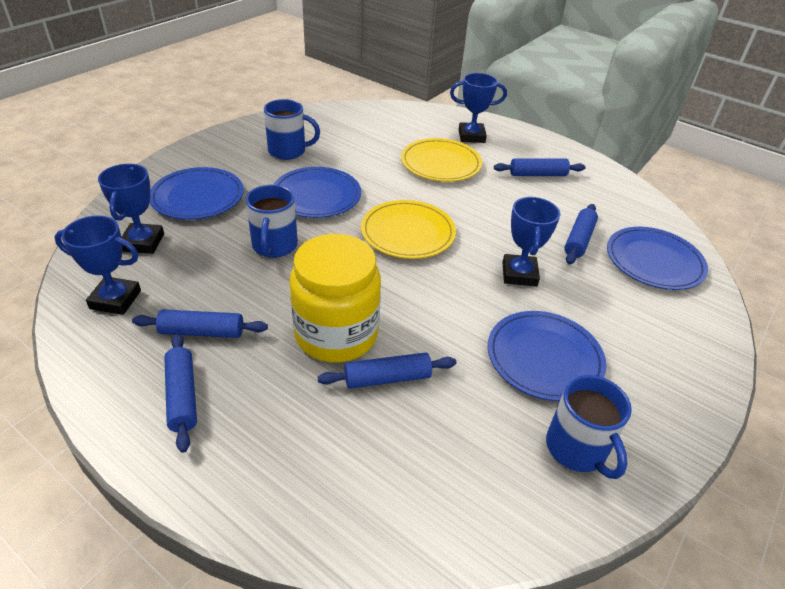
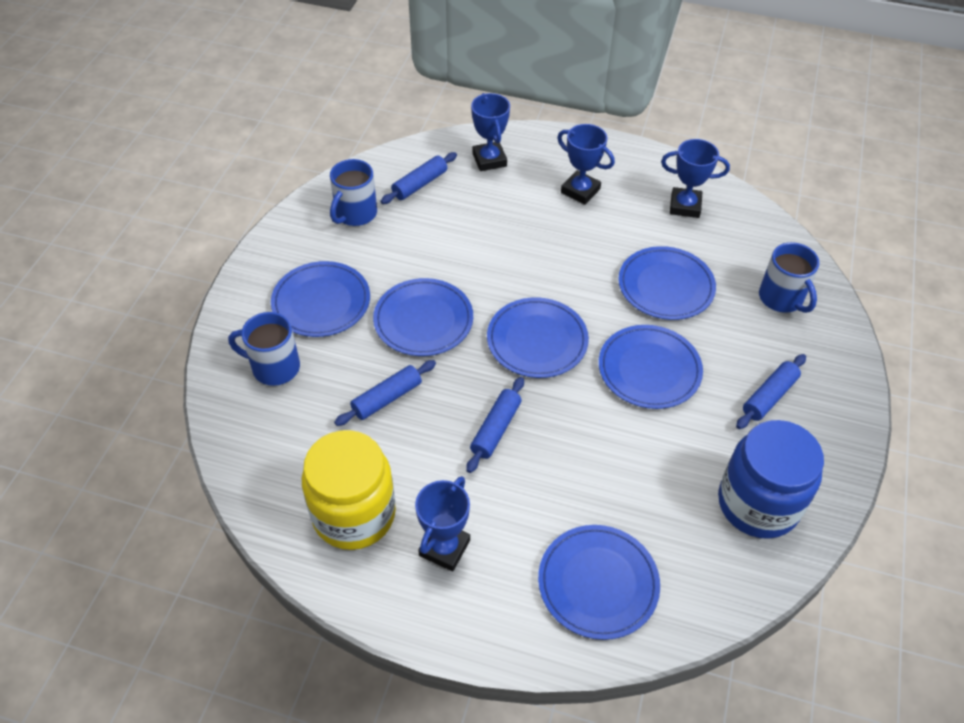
blue jar: 0 -> 1
blue plate: 4 -> 6
blue rolling pin: 5 -> 4
yellow plate: 2 -> 0

